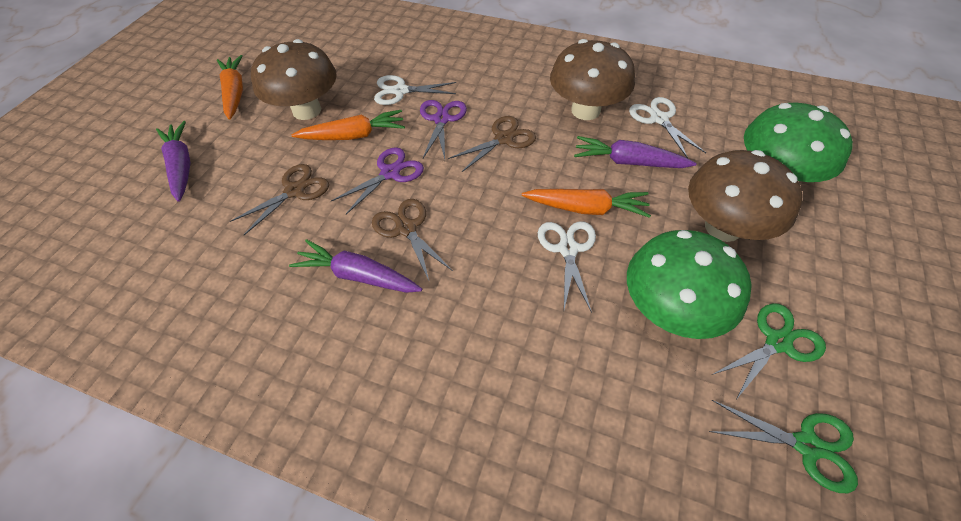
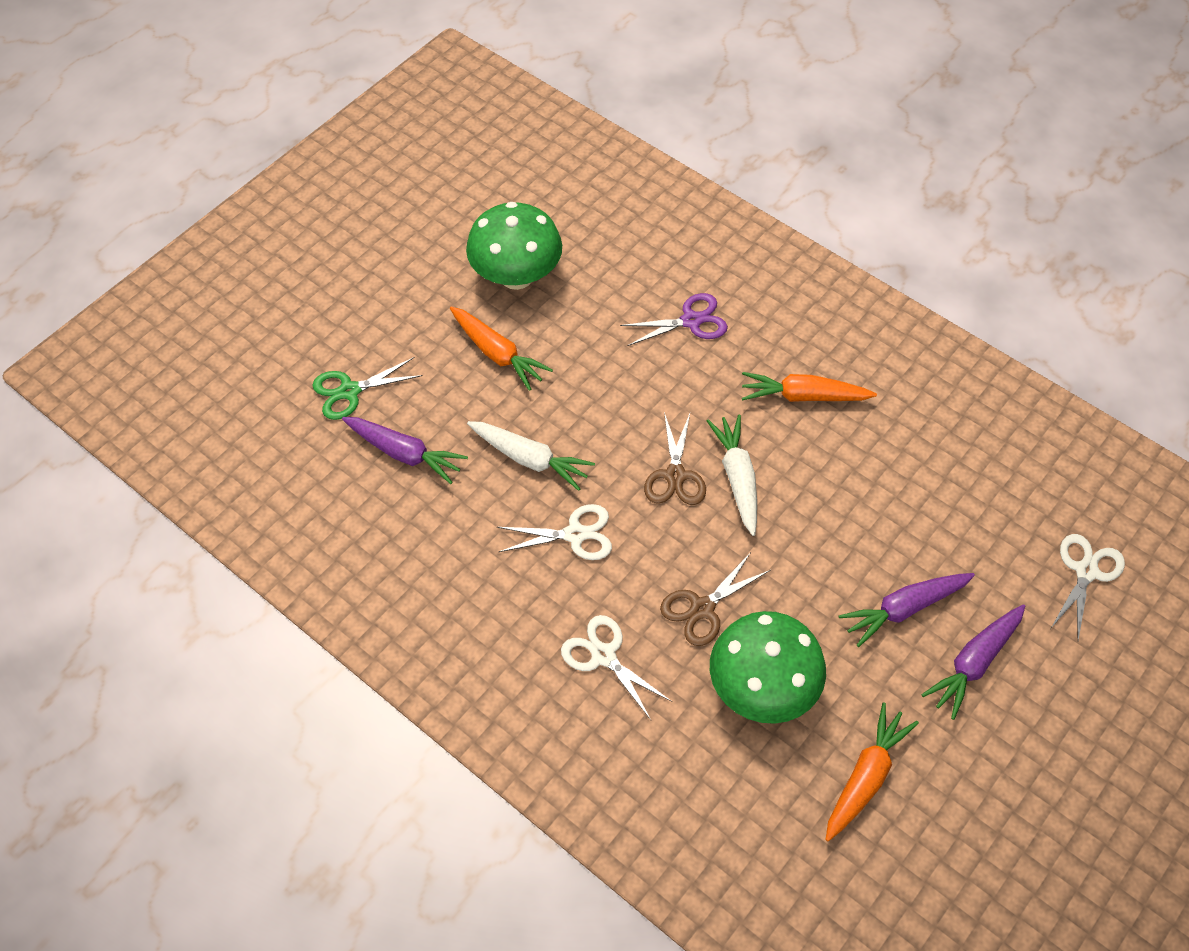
brown mushroom: 3 -> 0
brown scissors: 3 -> 2
green scissors: 2 -> 1
purple scissors: 2 -> 1
white carrot: 0 -> 2

